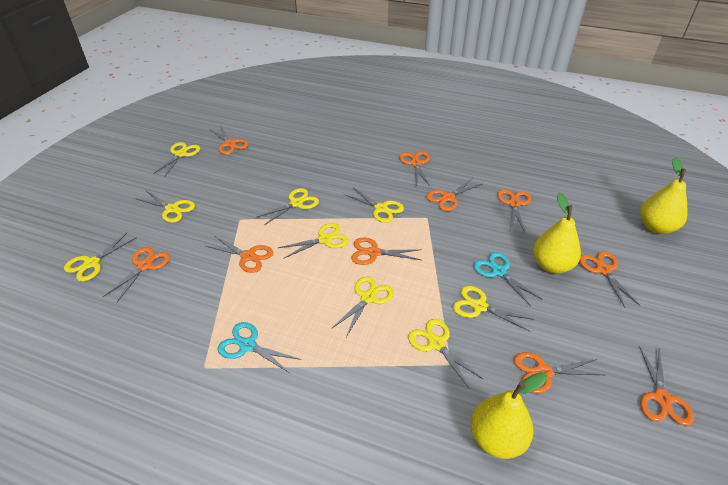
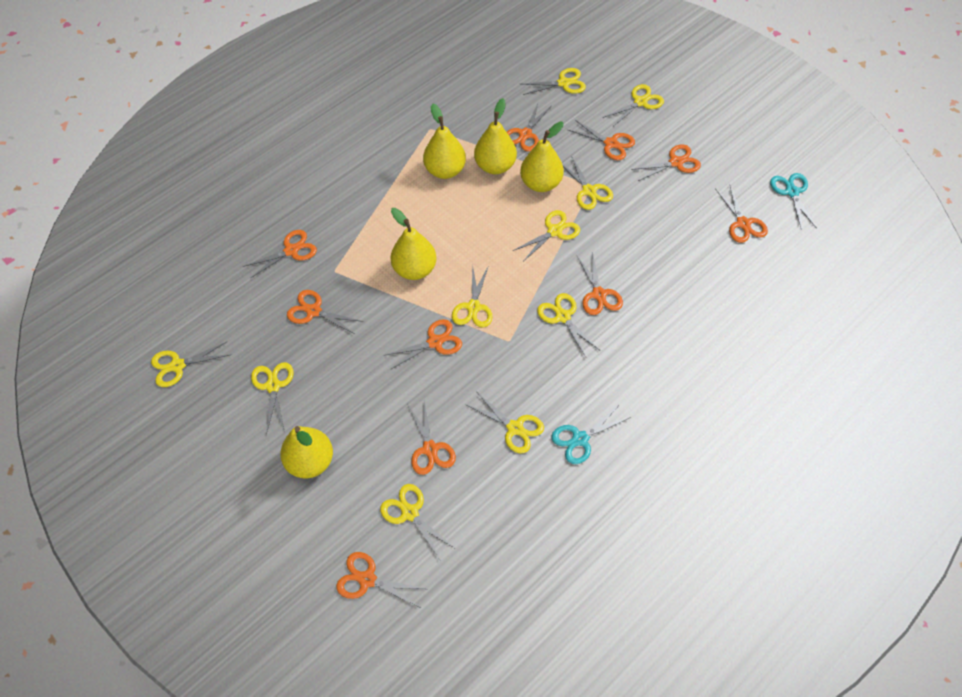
yellow pear: 3 -> 5
yellow scissors: 9 -> 10

